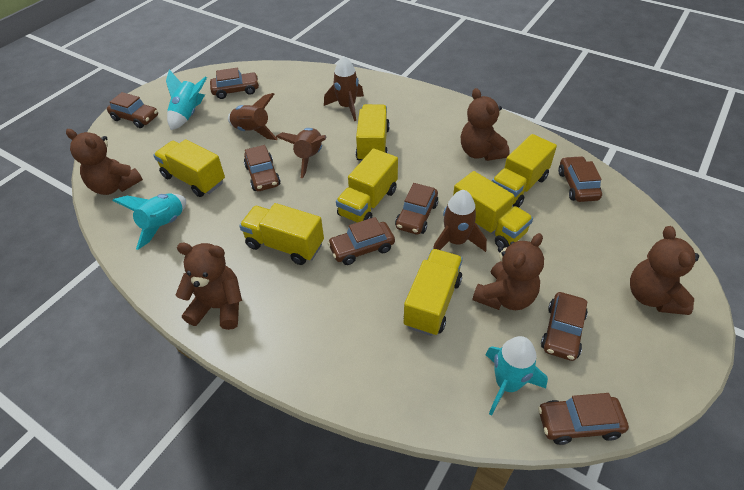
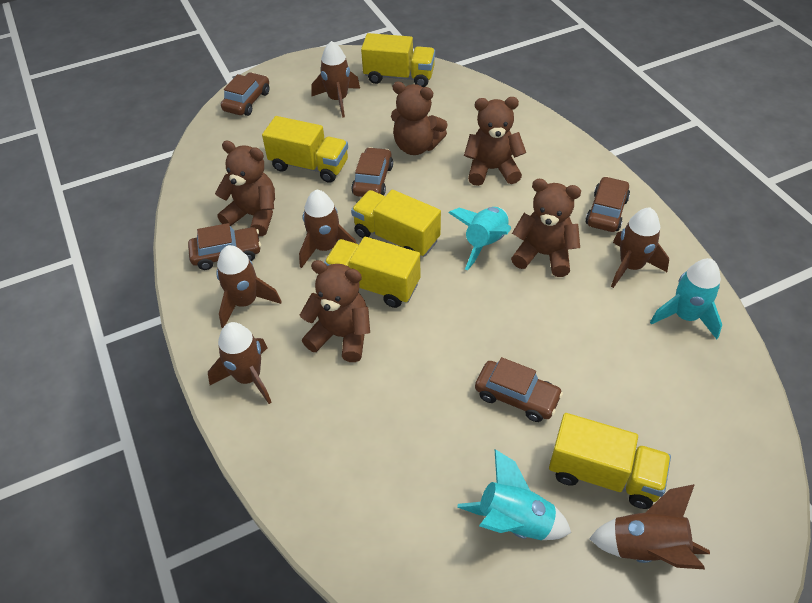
brown car: 8 -> 5
brown rocket: 4 -> 6
yellow truck: 7 -> 5

